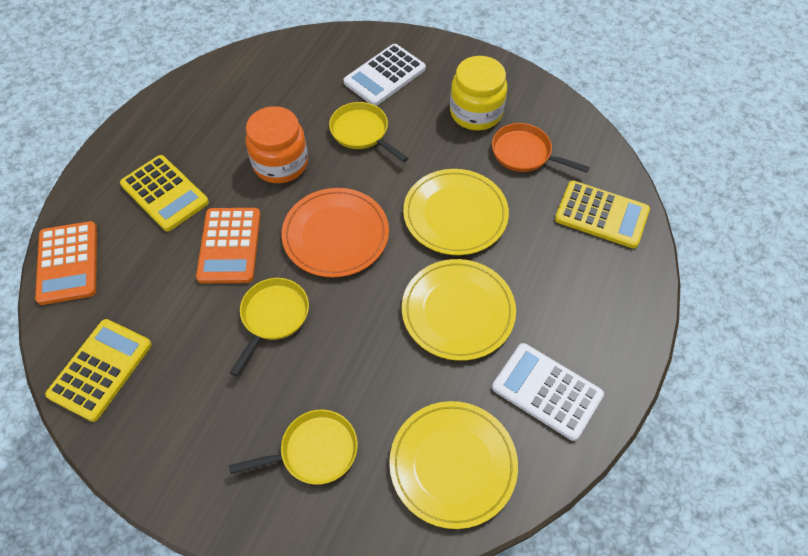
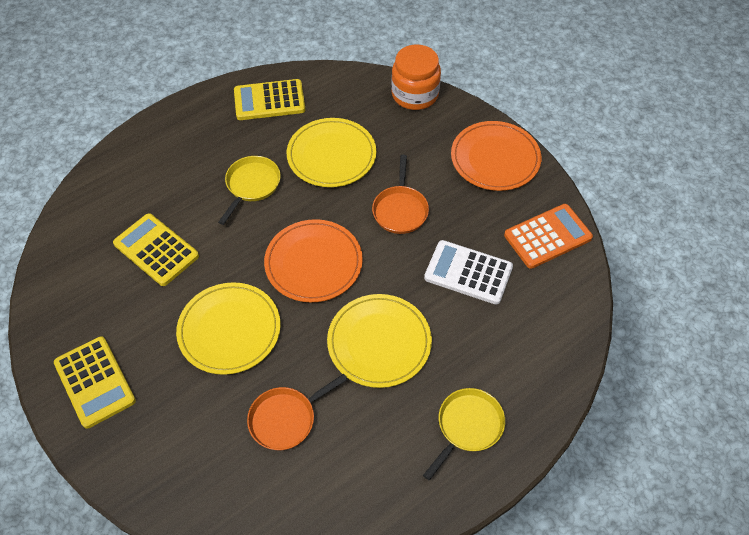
orange calculator: 2 -> 1
orange pan: 1 -> 2
orange plate: 1 -> 2
white calculator: 2 -> 1
yellow jar: 1 -> 0
yellow pan: 3 -> 2

